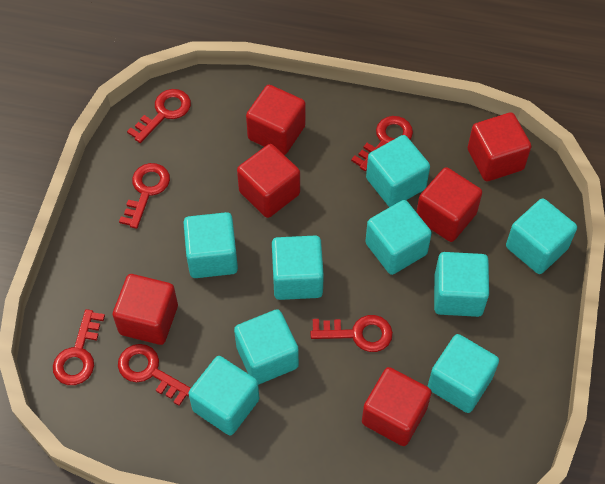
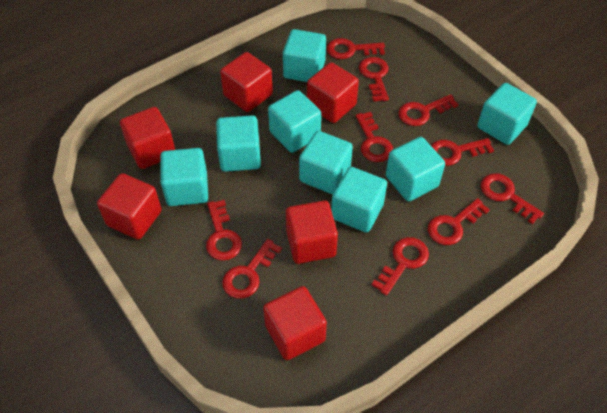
red key: 6 -> 10
turquoise cube: 9 -> 8

